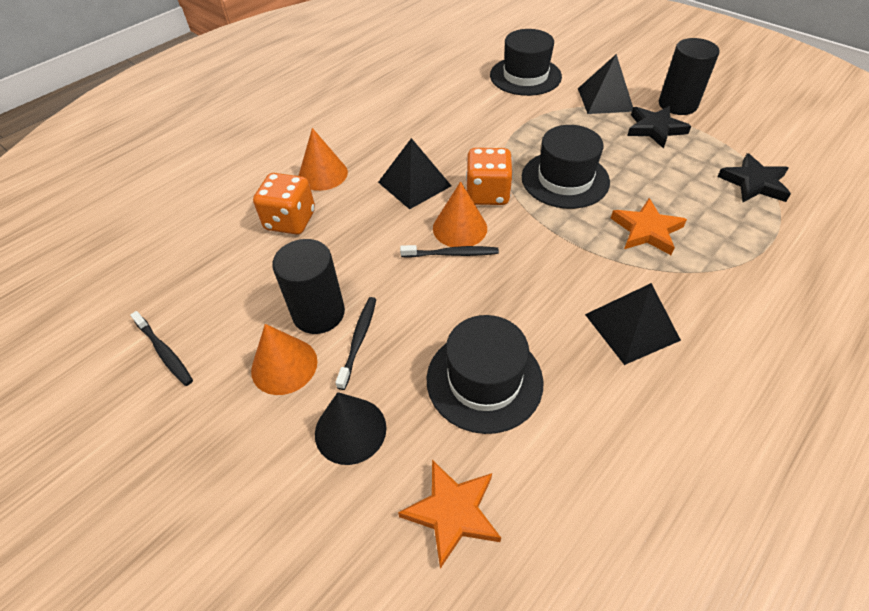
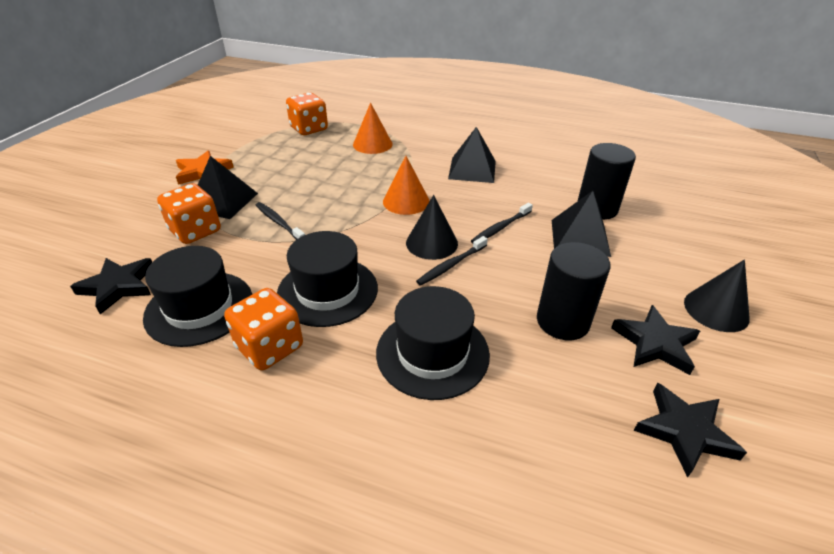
black cone: 1 -> 2
black star: 2 -> 3
orange cone: 3 -> 2
orange dice: 2 -> 3
orange star: 2 -> 1

